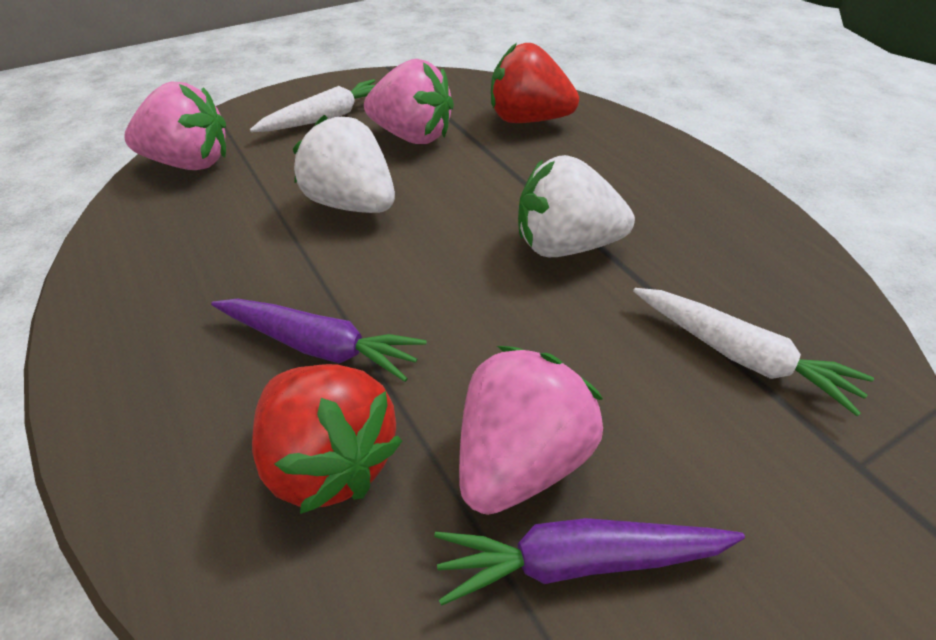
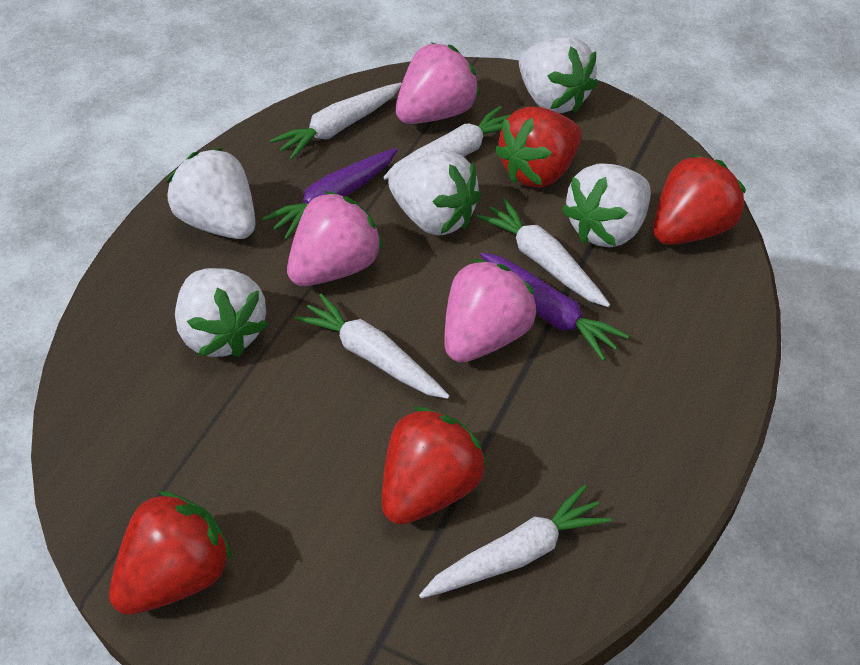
red strawberry: 2 -> 4
white carrot: 2 -> 5
white strawberry: 2 -> 5

